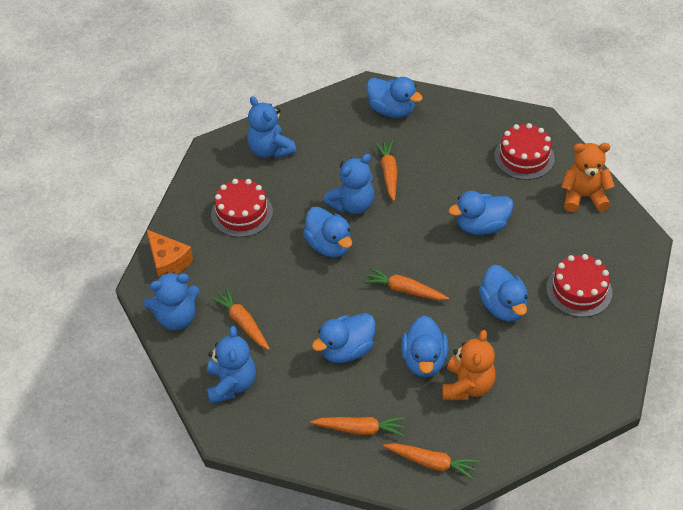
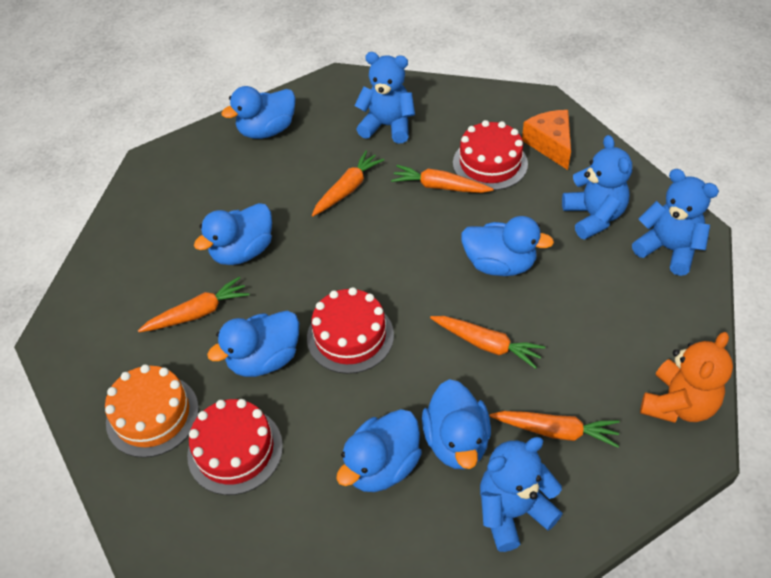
orange cake: 0 -> 1
orange teddy bear: 2 -> 1

